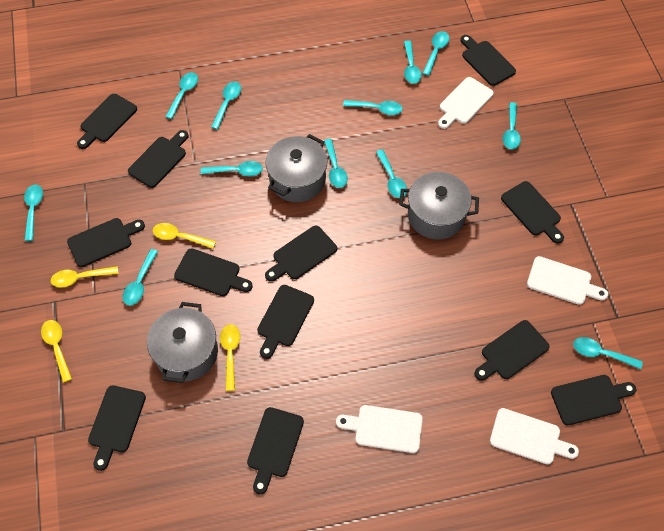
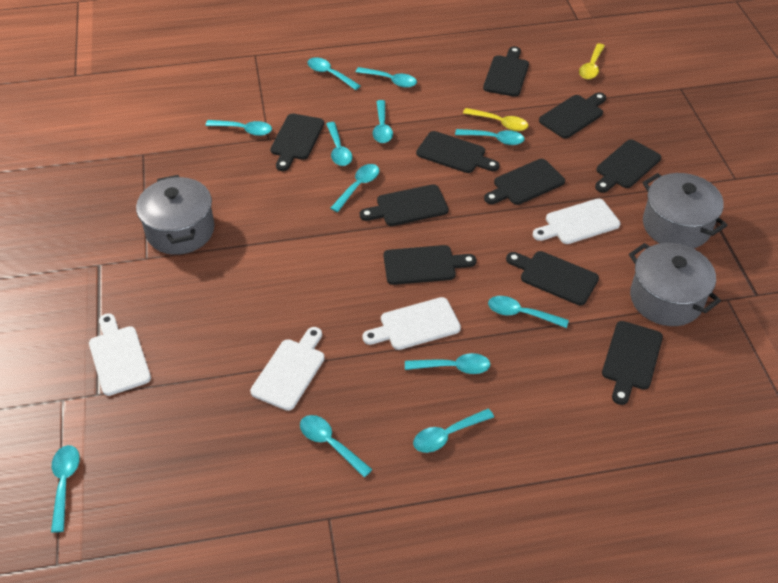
black cutting board: 12 -> 10
yellow spoon: 4 -> 2

